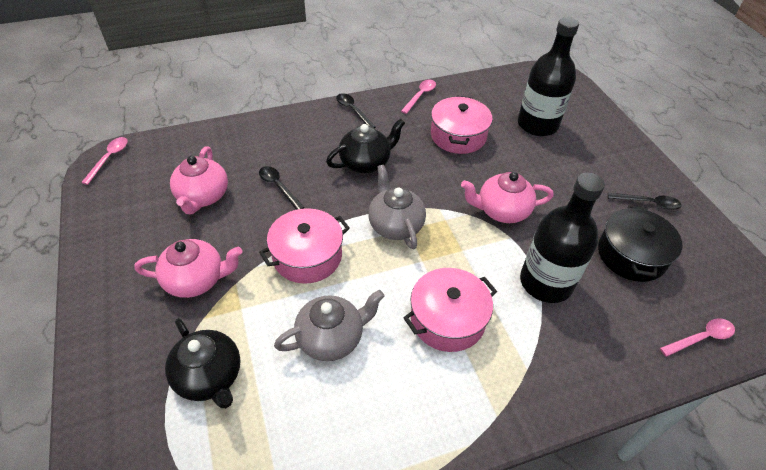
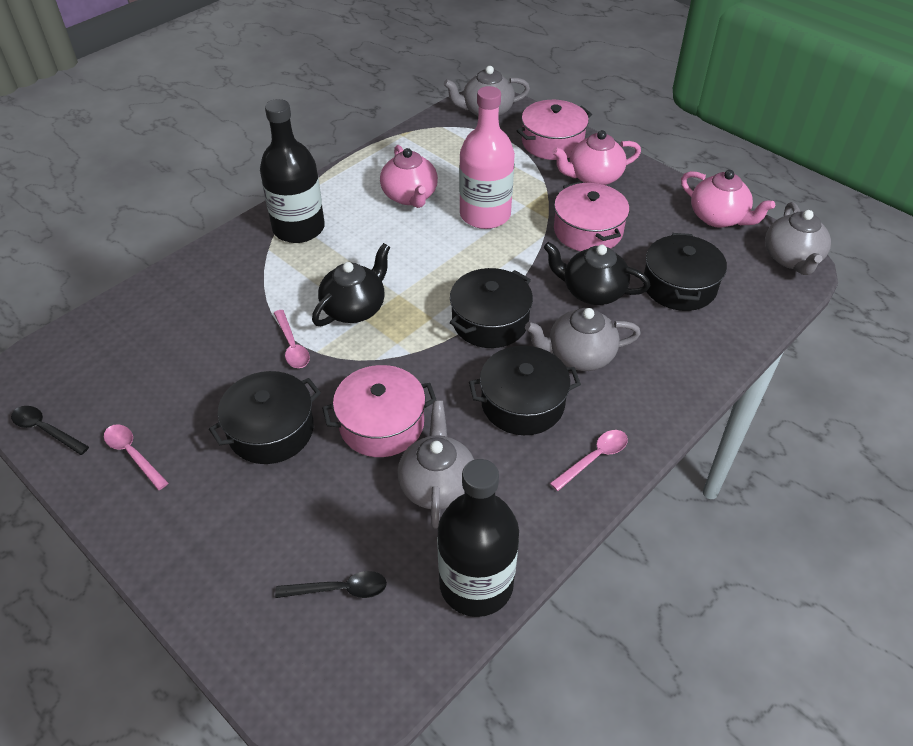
black pot: 1 -> 4
black spoon: 3 -> 2
grey teapot: 2 -> 4
pink bottle: 0 -> 1

